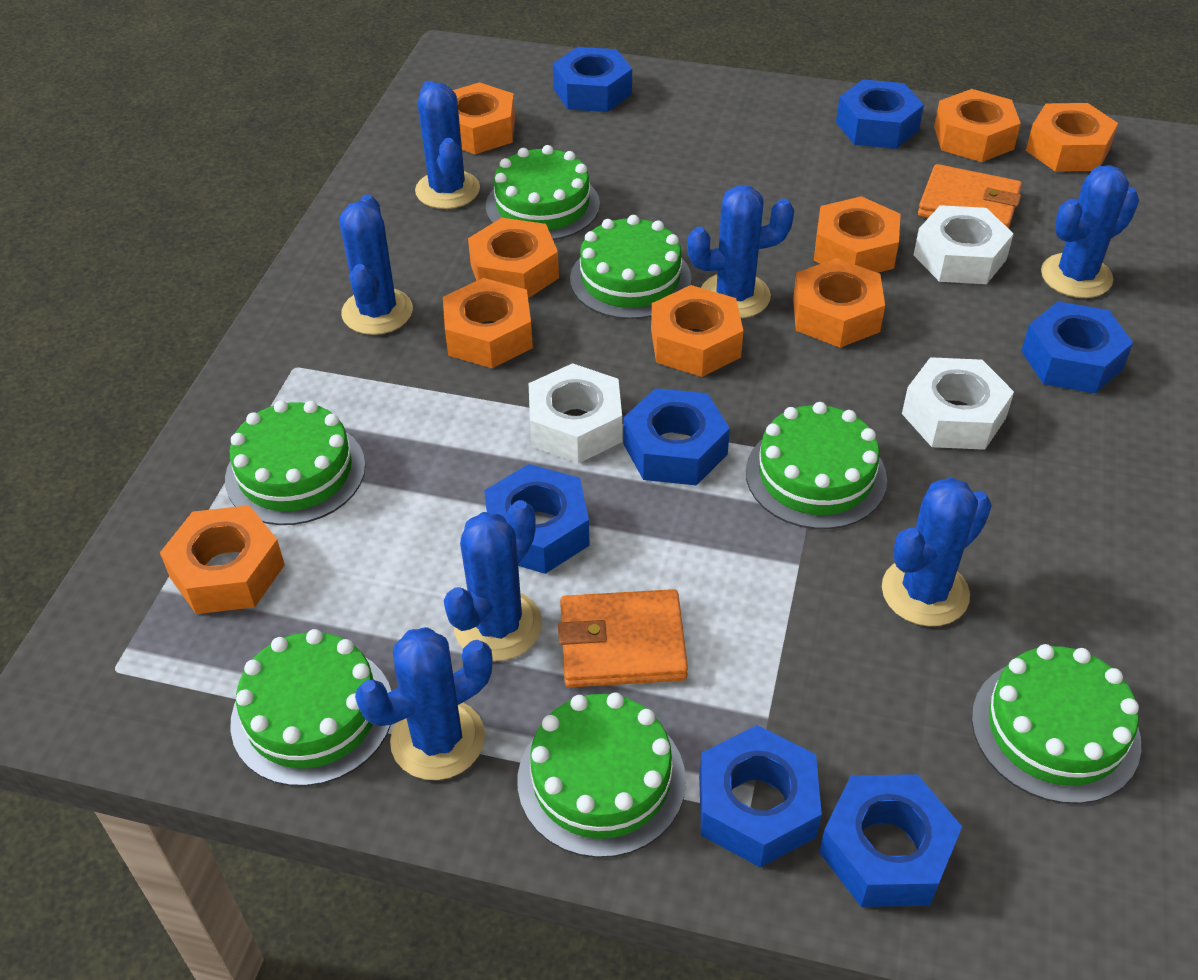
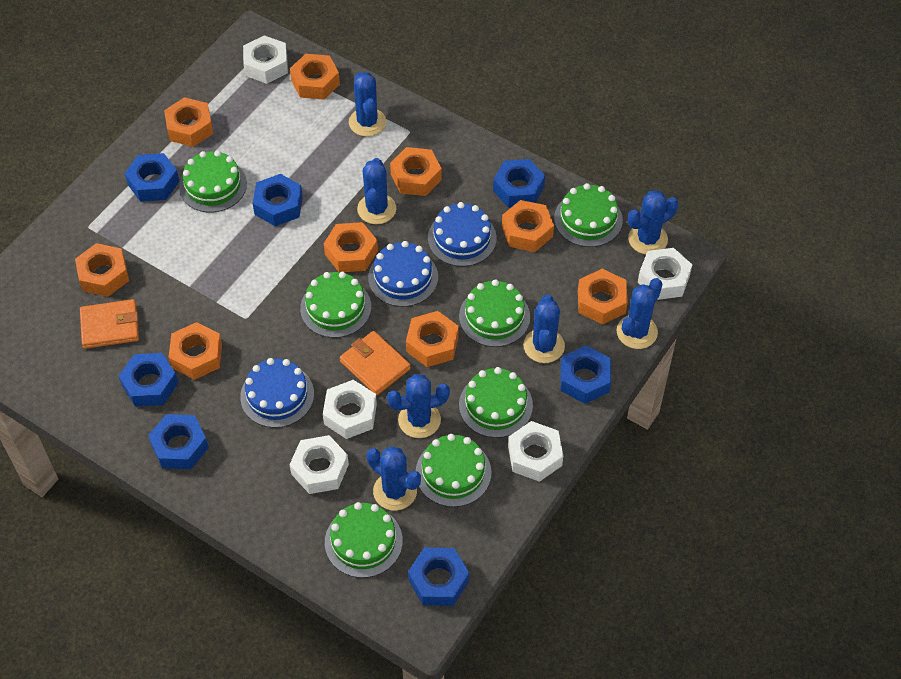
blue cake: 0 -> 3
white nut: 3 -> 5

